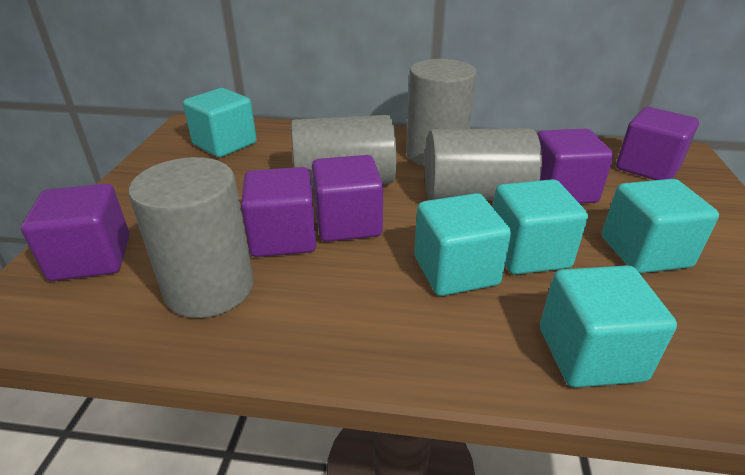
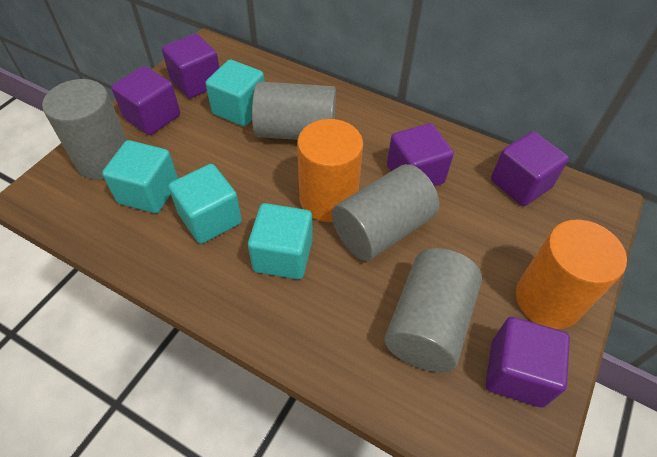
orange cylinder: 0 -> 2
turquoise cube: 5 -> 4

